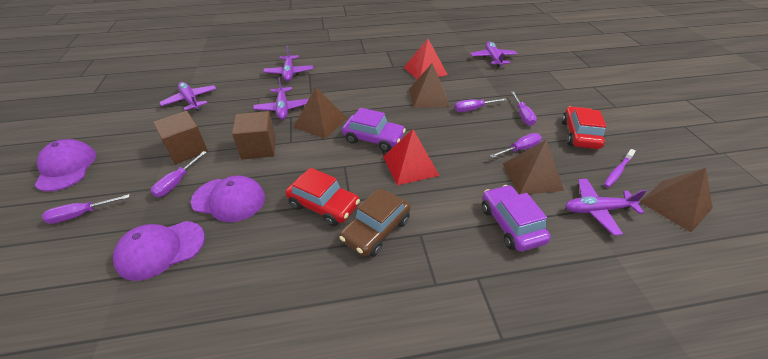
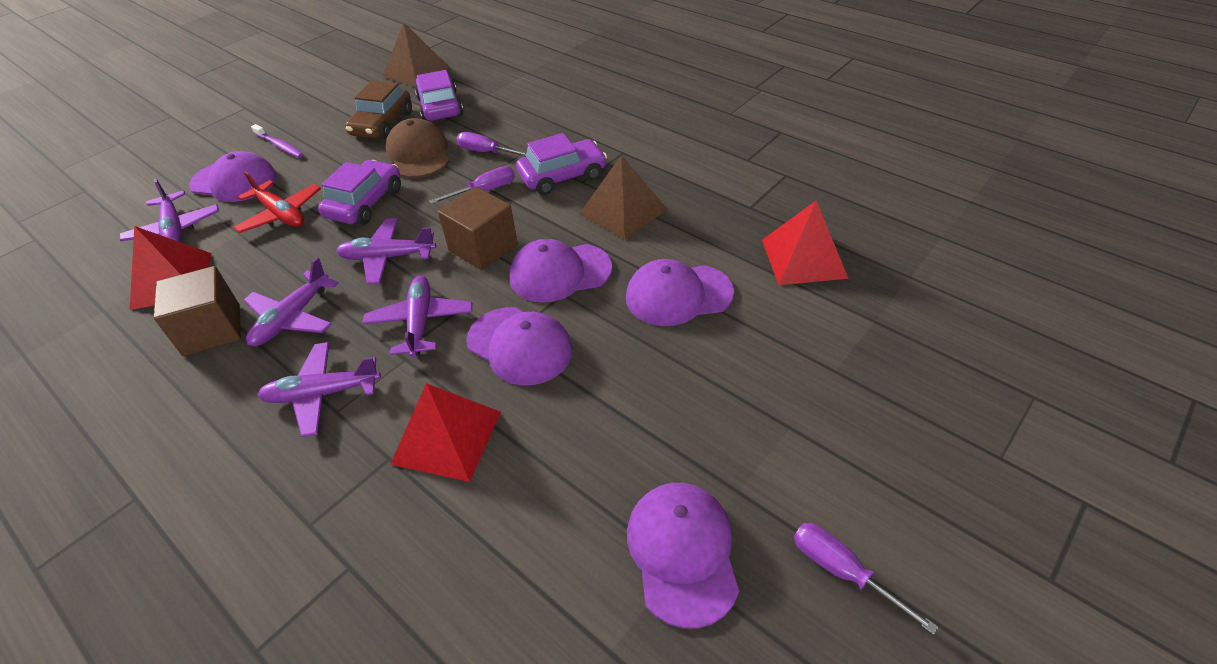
brown cap: 0 -> 1
brown pyramid: 4 -> 2
purple cap: 3 -> 5
purple car: 2 -> 3
purple screwdriver: 5 -> 3
red car: 2 -> 0
red plane: 0 -> 1
red pyramid: 2 -> 3

